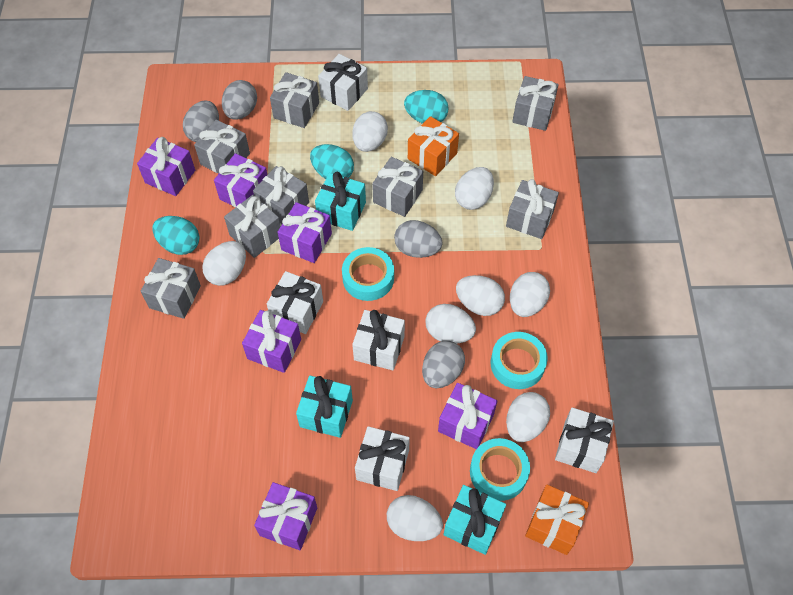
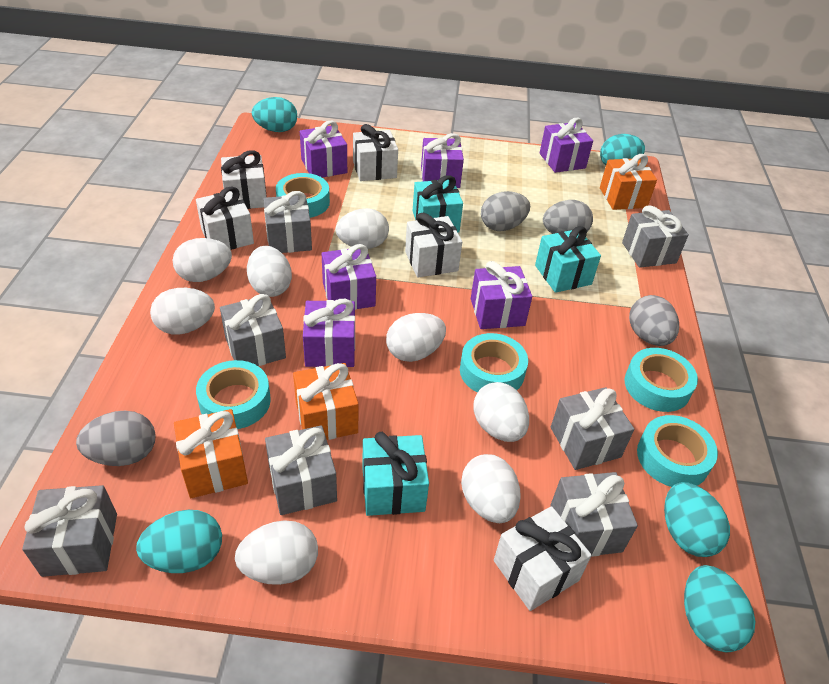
grey gift: 8 -> 7
orange gift: 2 -> 3
turquoise egg: 3 -> 5
turquoise tape: 3 -> 5

